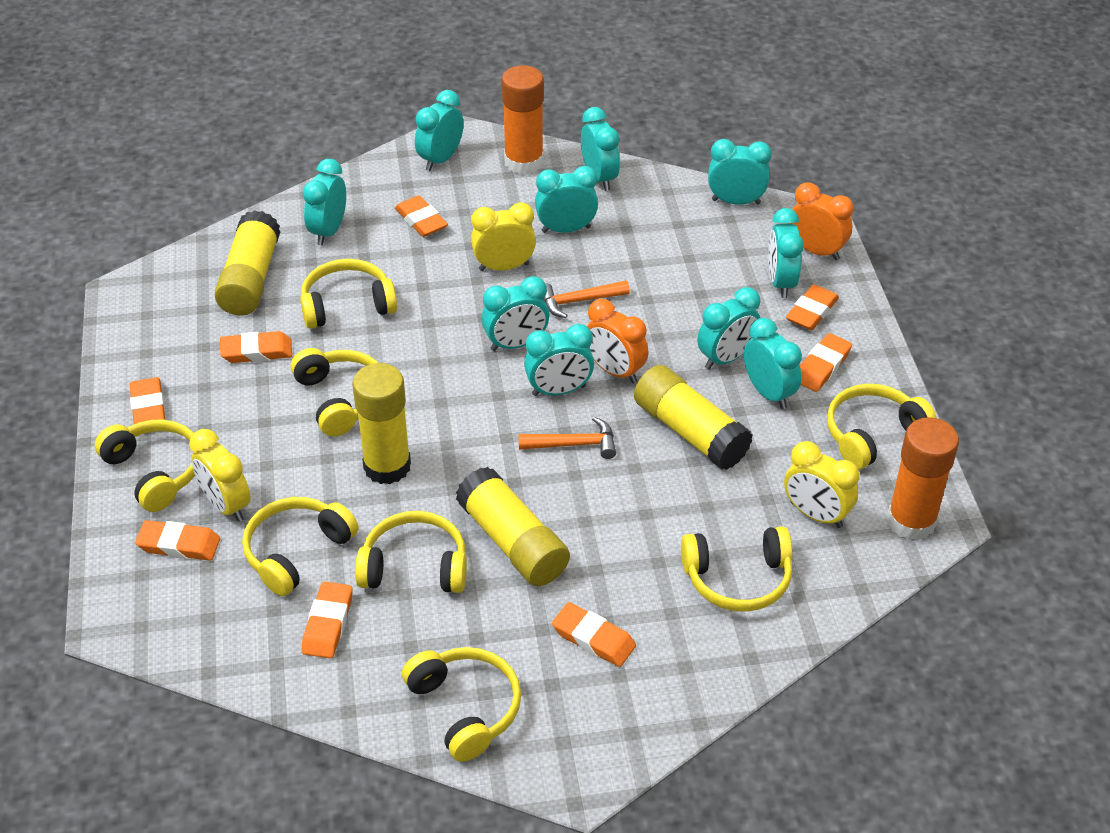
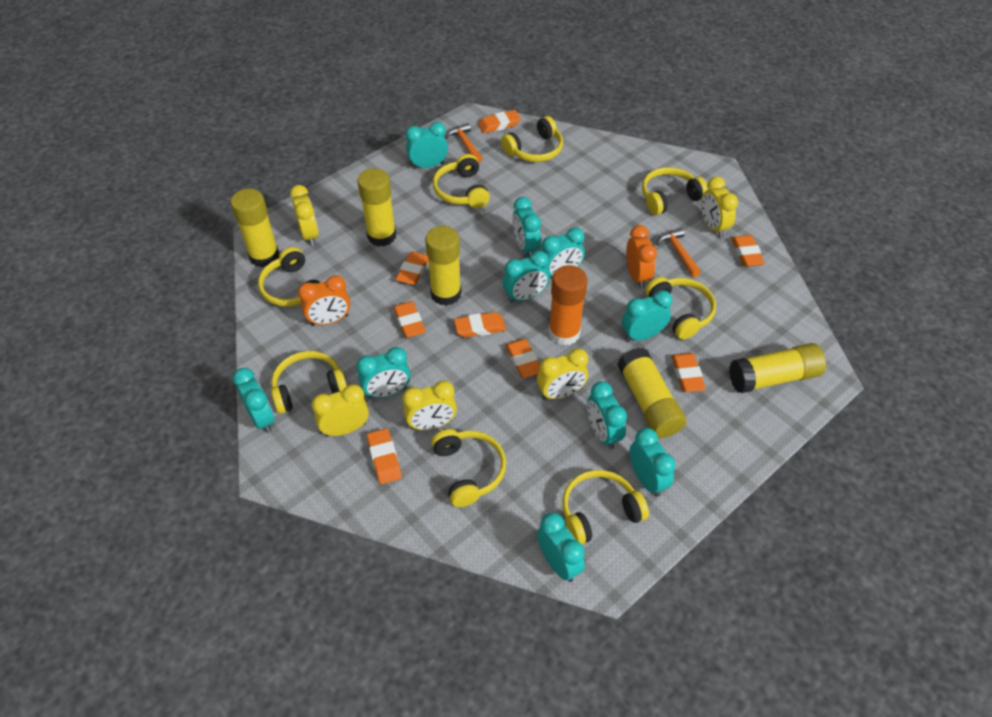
orange glue stick: 2 -> 1
yellow clock: 3 -> 5
yellow glue stick: 4 -> 5

